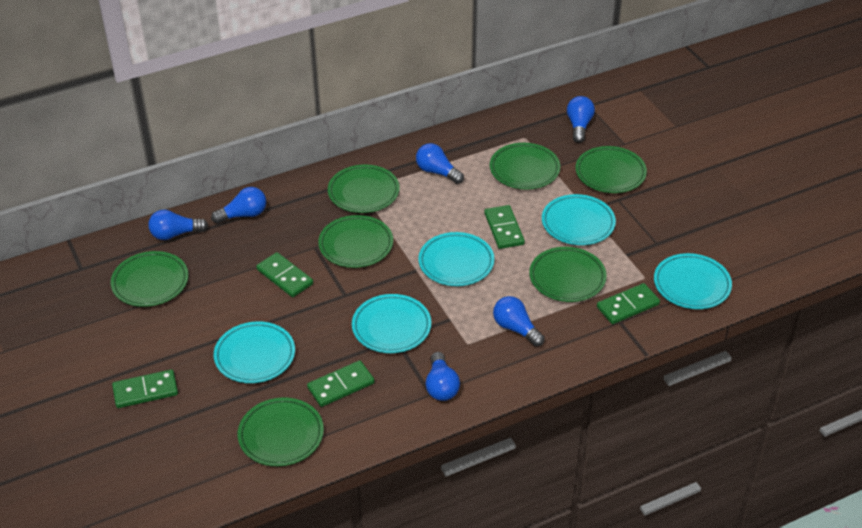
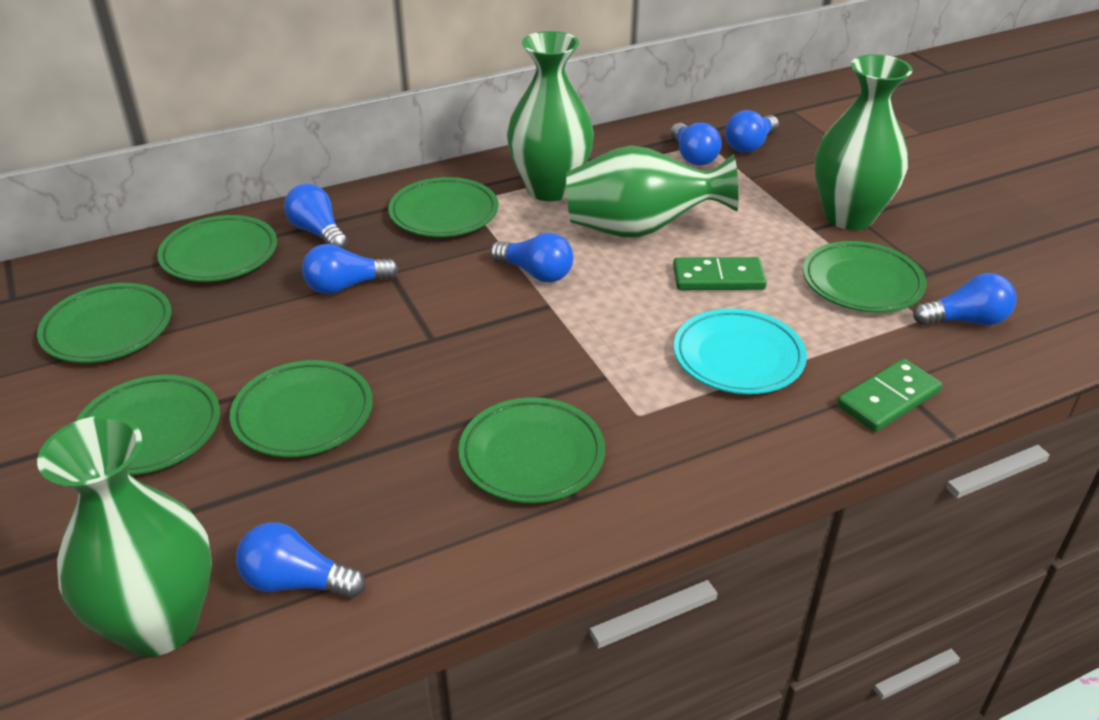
blue light bulb: 6 -> 7
green domino: 5 -> 2
green vase: 0 -> 4
turquoise plate: 5 -> 1

